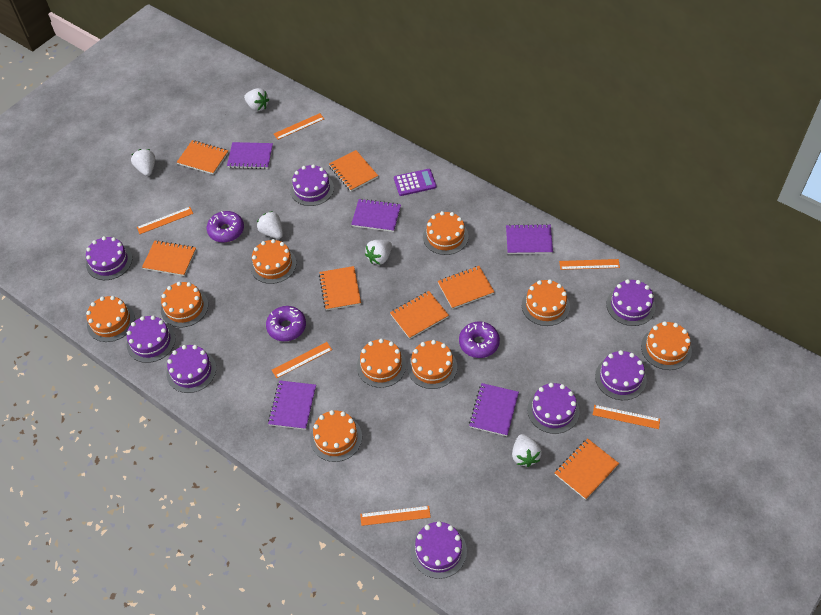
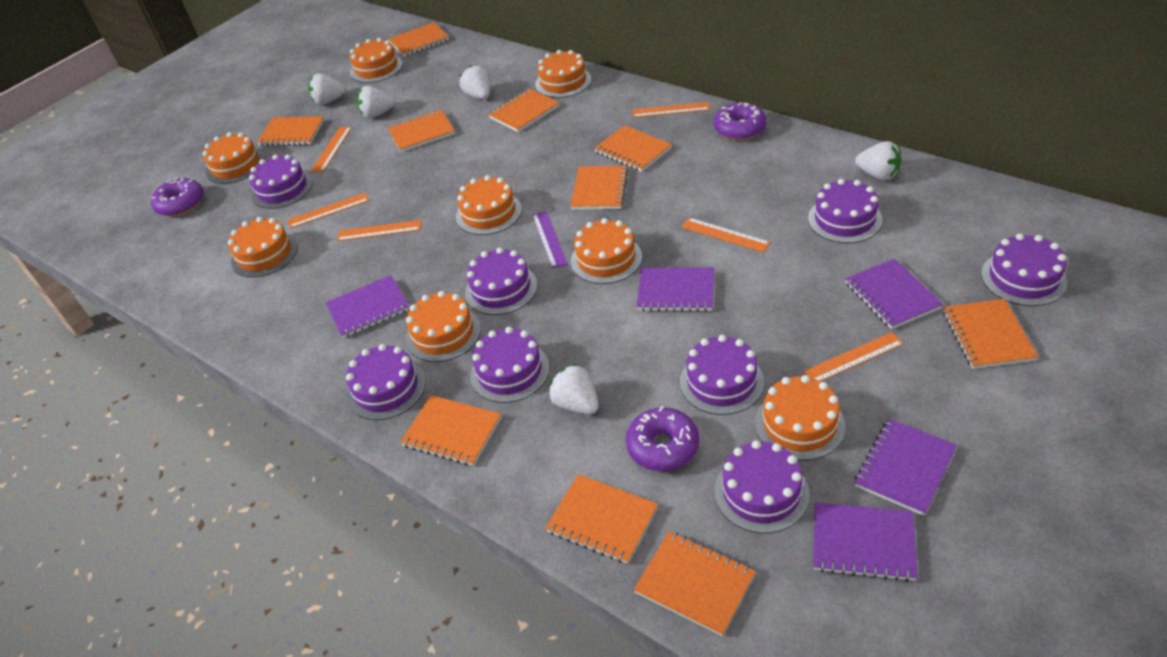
orange cake: 9 -> 8
orange notebook: 7 -> 10
purple calculator: 1 -> 0
purple ruler: 0 -> 1

